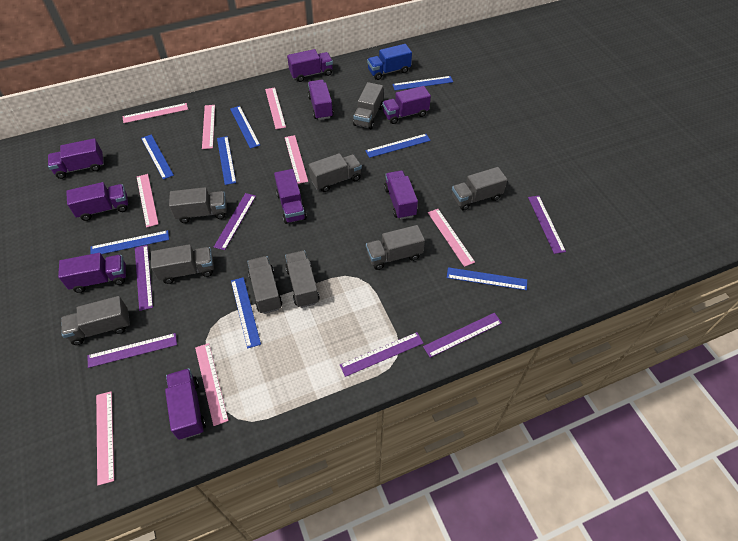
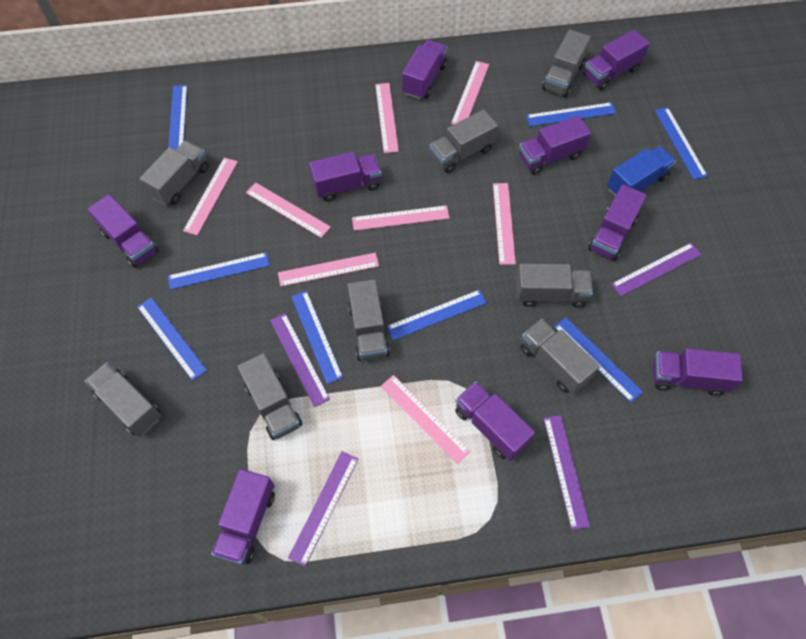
grey truck: 9 -> 8
purple ruler: 6 -> 4

